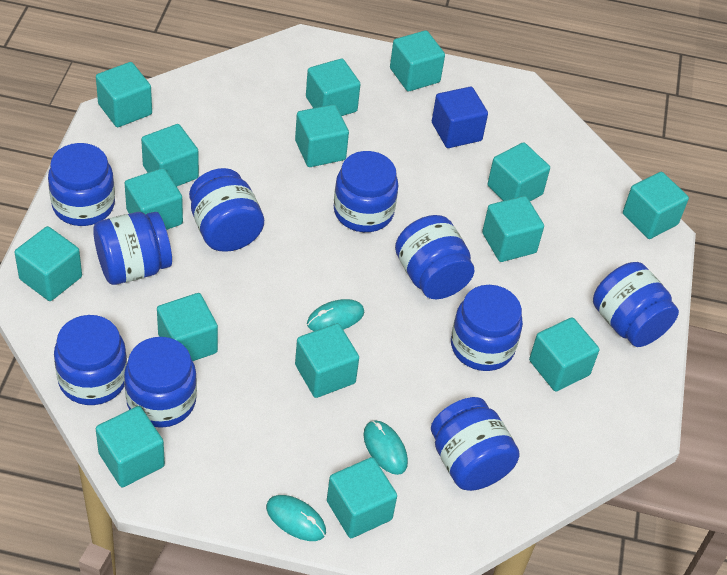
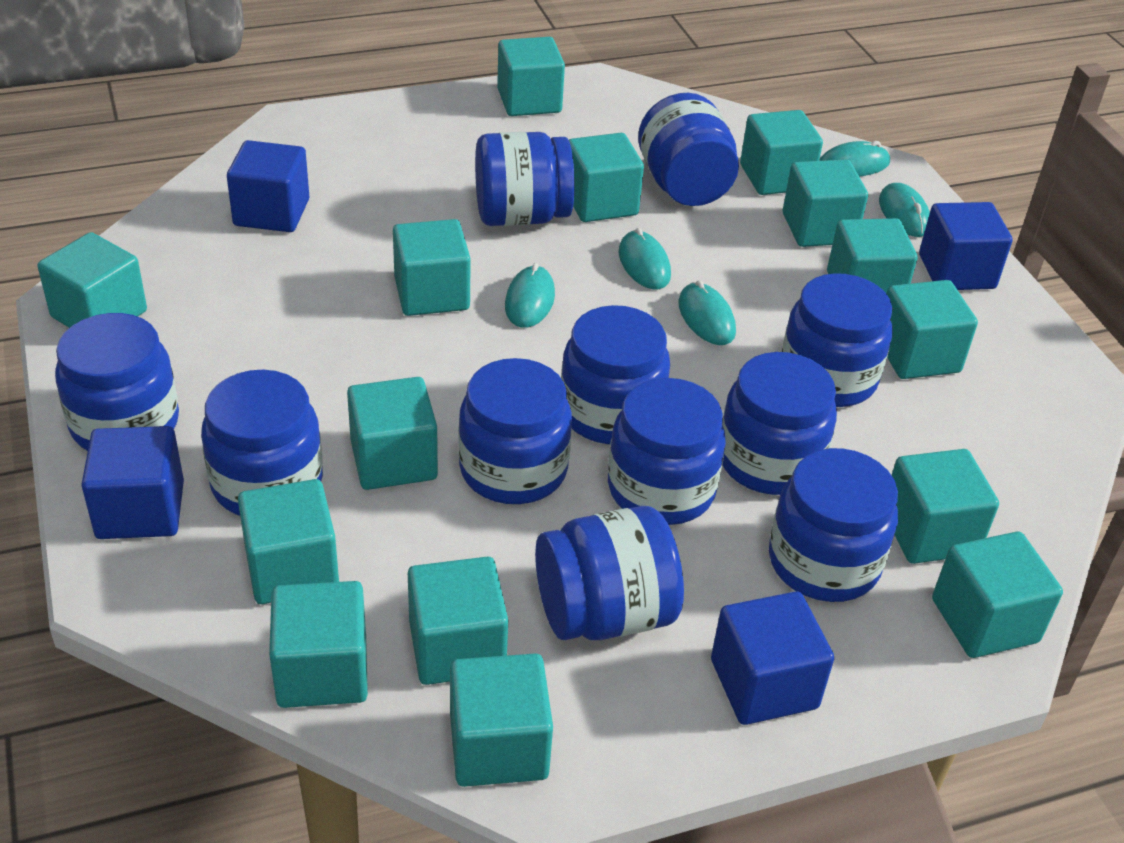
blue cube: 1 -> 4
blue jar: 10 -> 11
turquoise mouse: 3 -> 5

